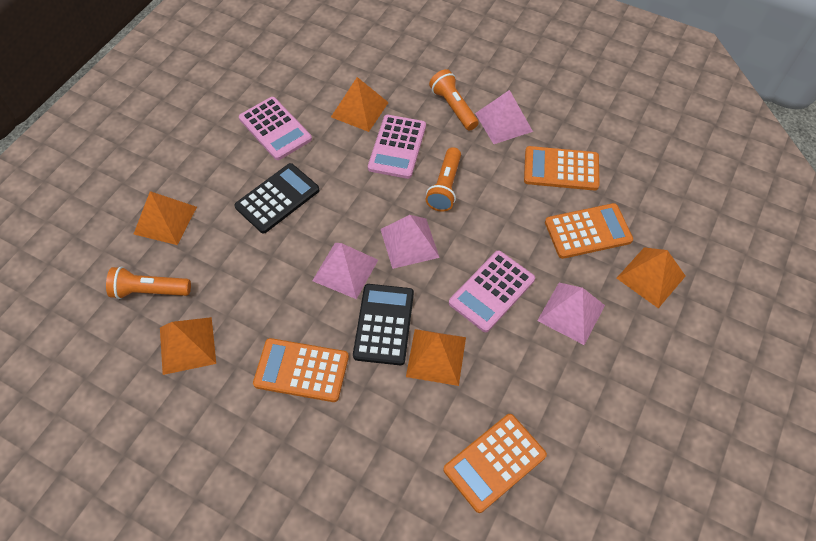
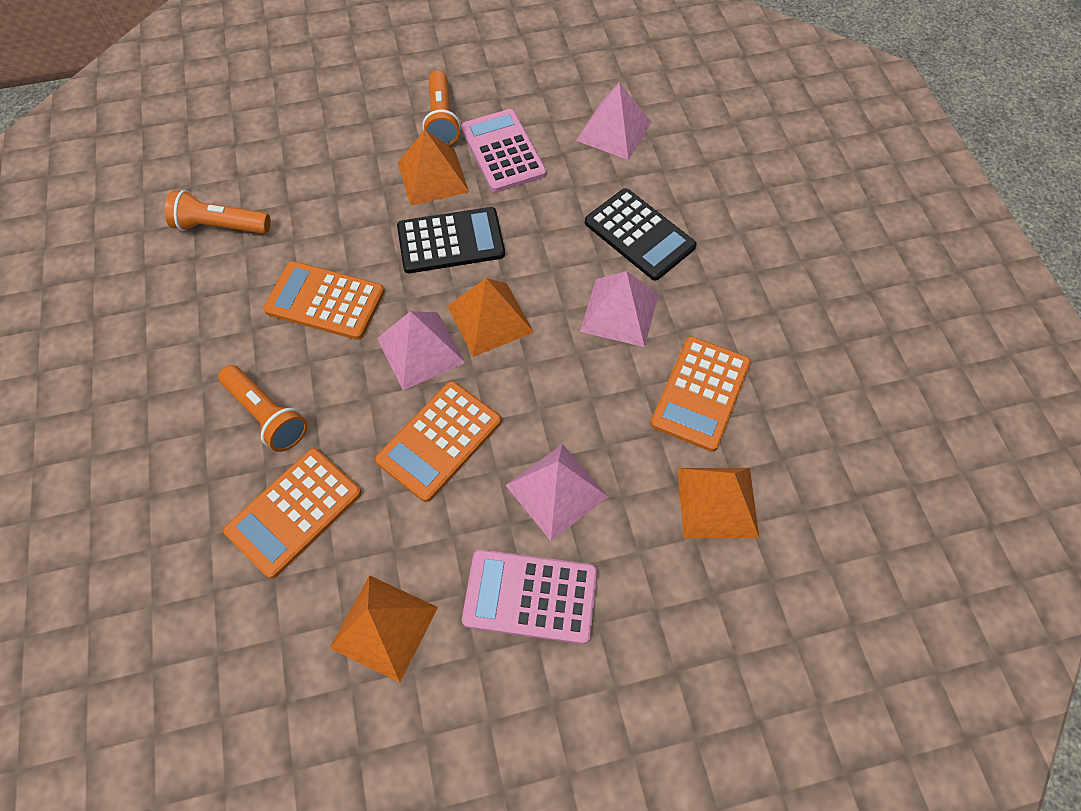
orange pyramid: 5 -> 4
pink calculator: 3 -> 2

